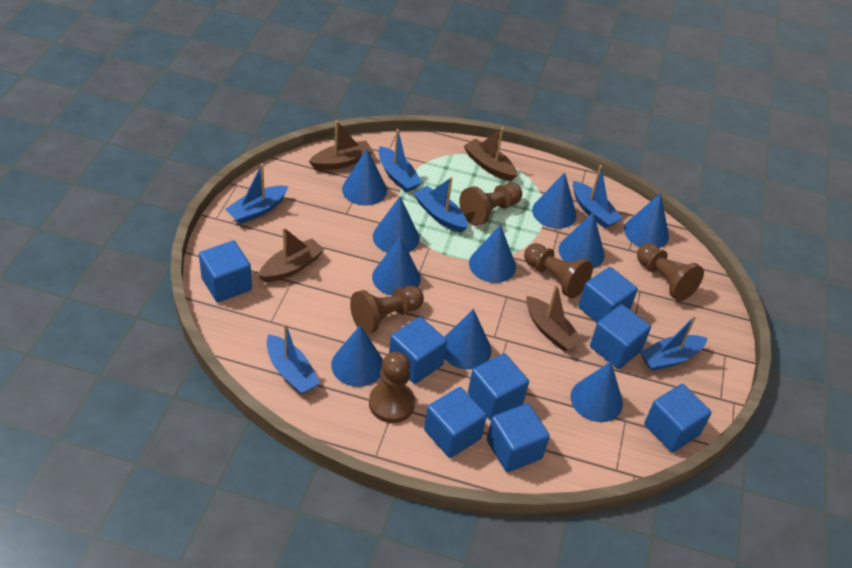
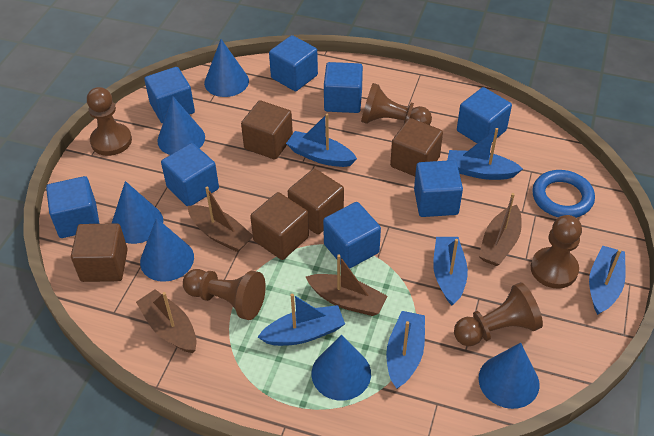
blue cone: 10 -> 6
blue ring: 0 -> 1
brown cube: 0 -> 5

